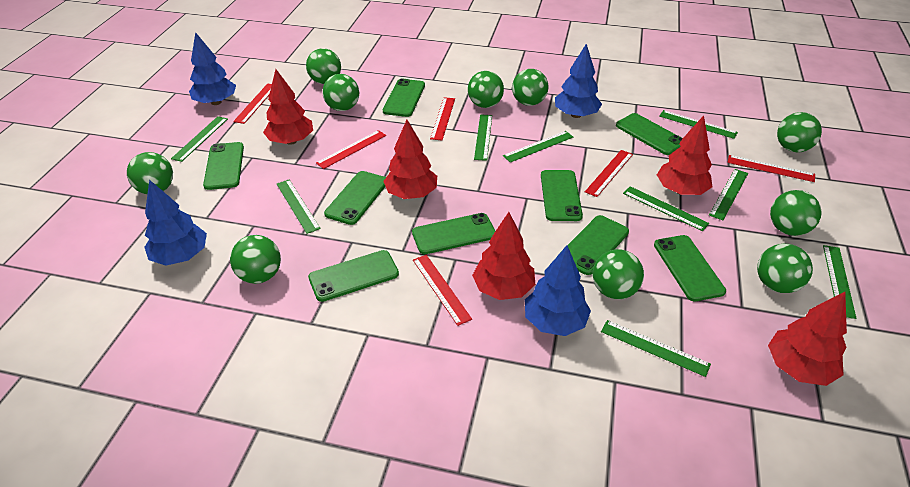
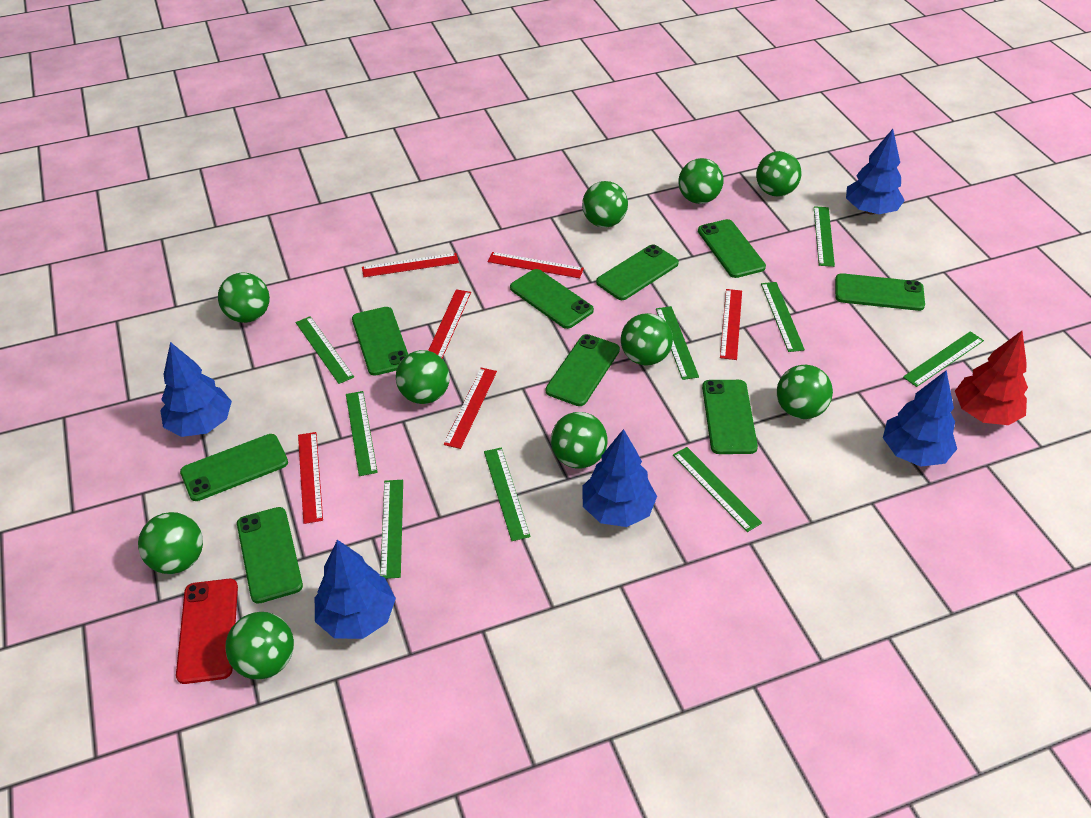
blue tree: 4 -> 5
red phone: 0 -> 1
red tree: 5 -> 1

